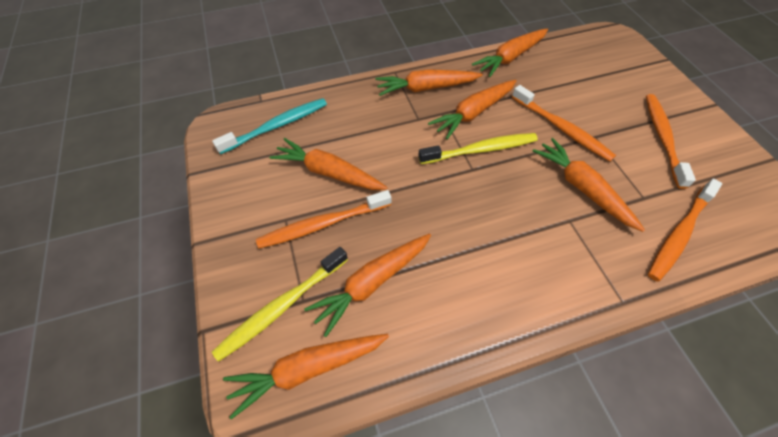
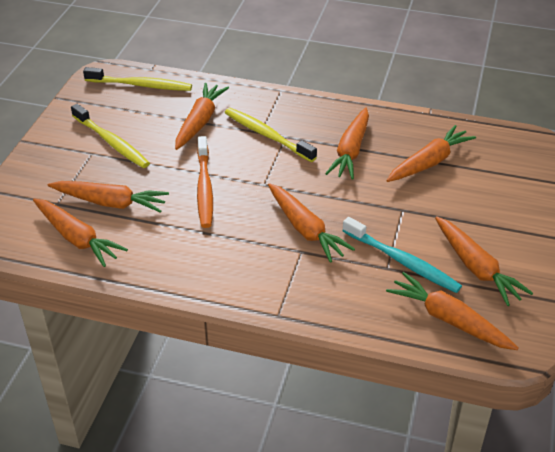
orange carrot: 7 -> 8
orange toothbrush: 4 -> 1
yellow toothbrush: 2 -> 3

